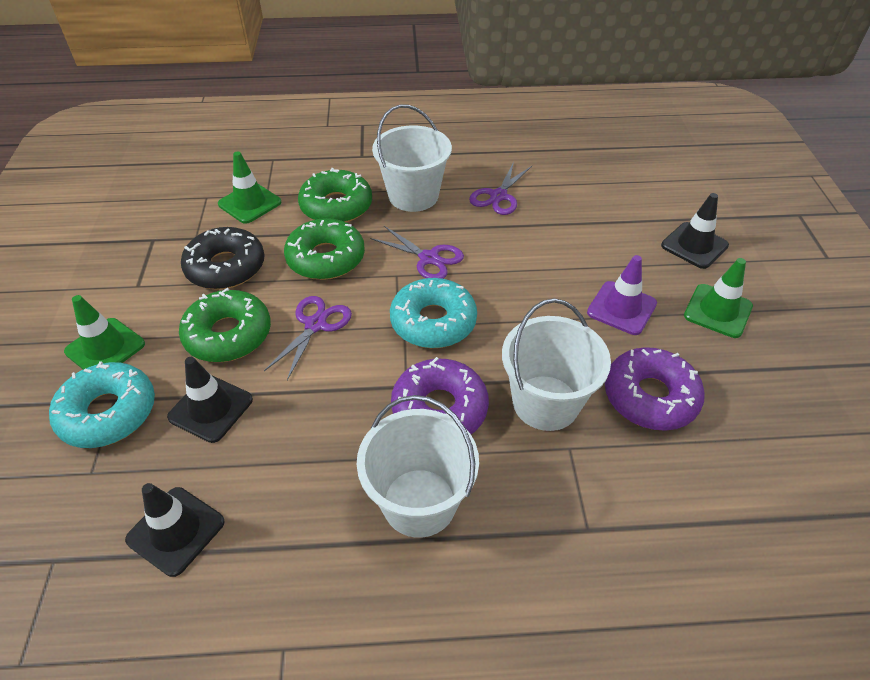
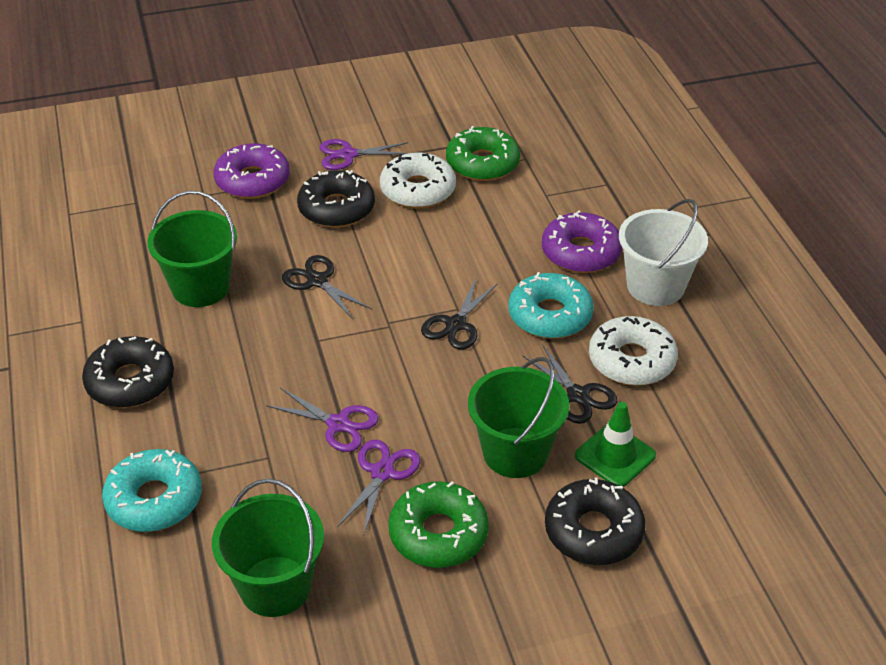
black donut: 1 -> 3
black scissors: 0 -> 3
black traffic cone: 3 -> 0
green bucket: 0 -> 3
green donut: 3 -> 2
green traffic cone: 3 -> 1
purple traffic cone: 1 -> 0
white bucket: 3 -> 1
white donut: 0 -> 2

